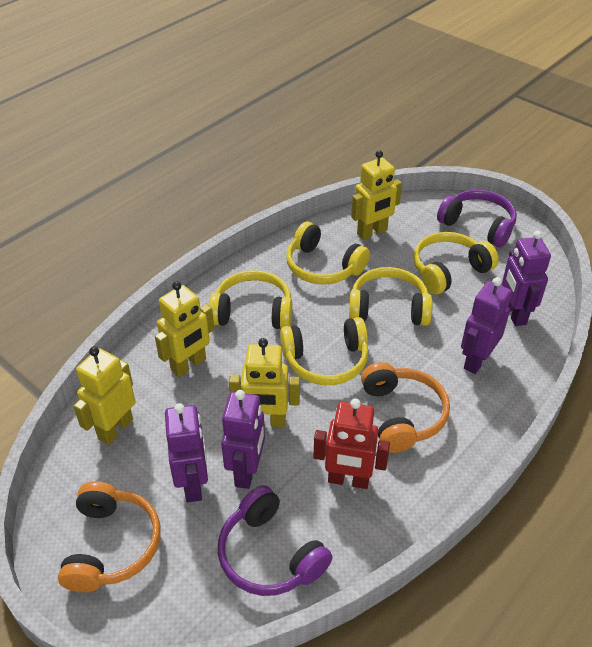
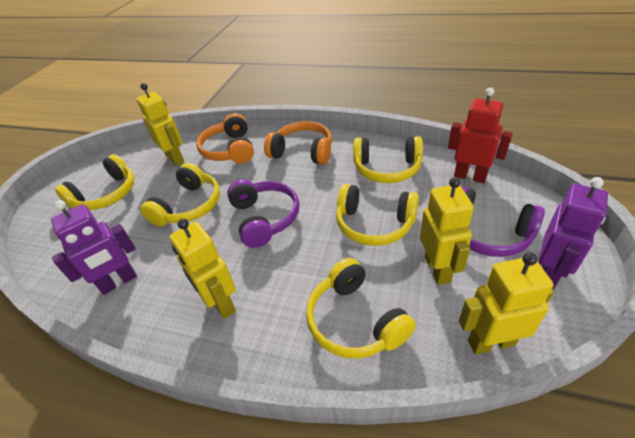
purple robot: 4 -> 2

